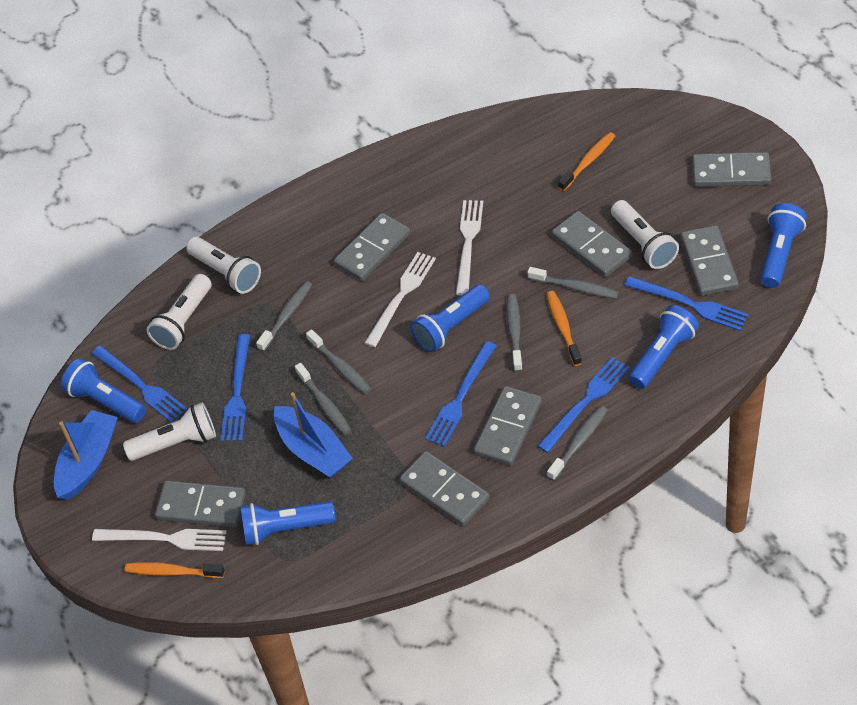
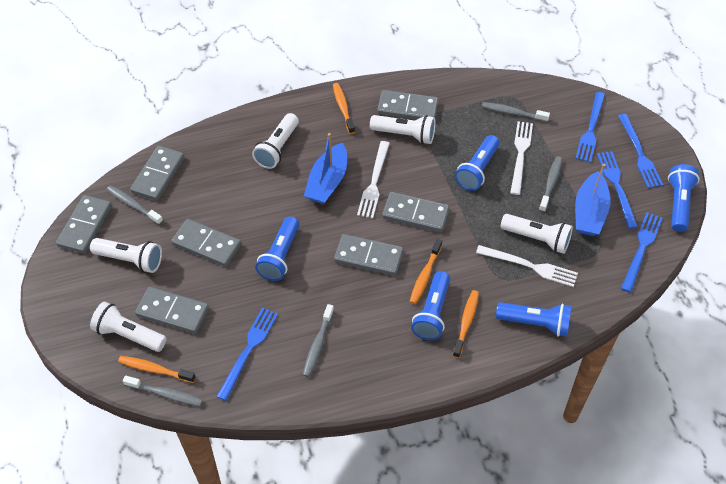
grey toothbrush: 6 -> 5
orange toothbrush: 3 -> 4
white flashlight: 4 -> 5

